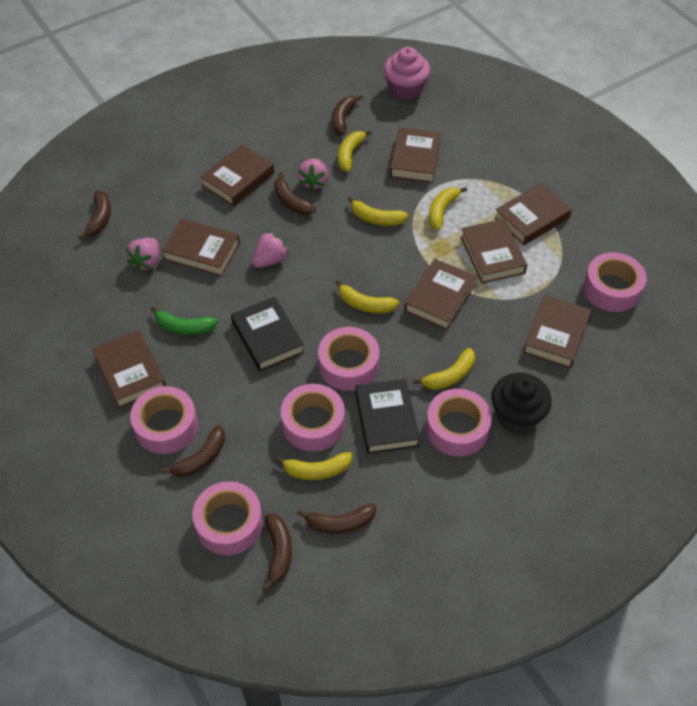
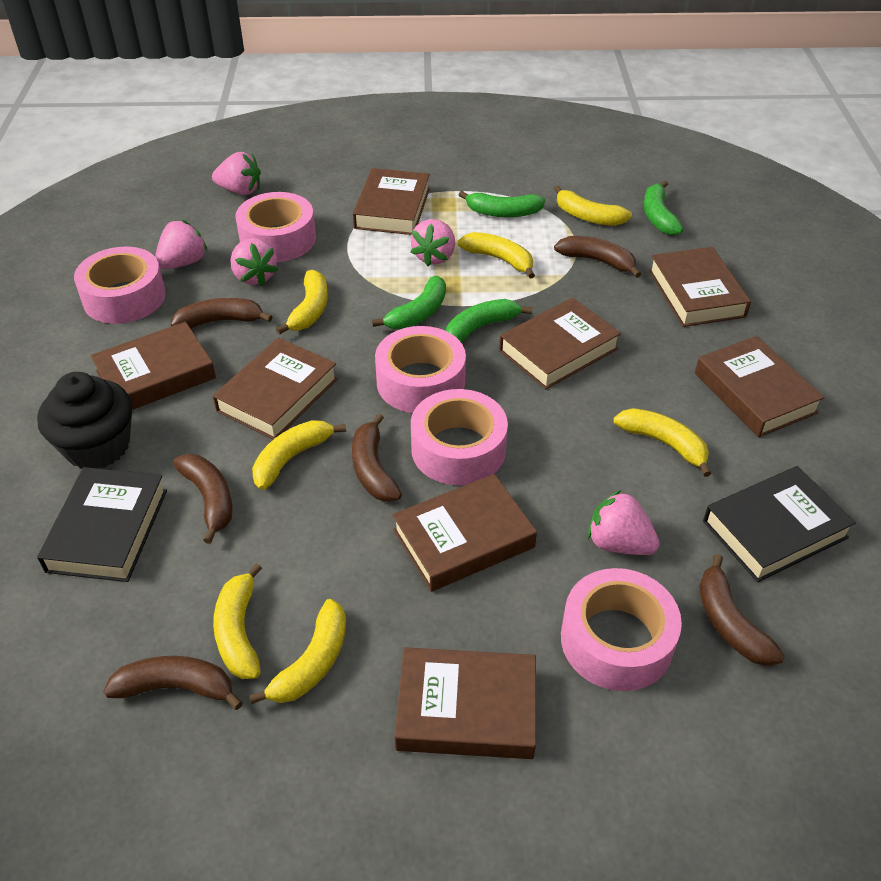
green banana: 1 -> 4
pink cupcake: 1 -> 0
pink strawberry: 3 -> 5
pink tape: 6 -> 5
yellow banana: 6 -> 7

